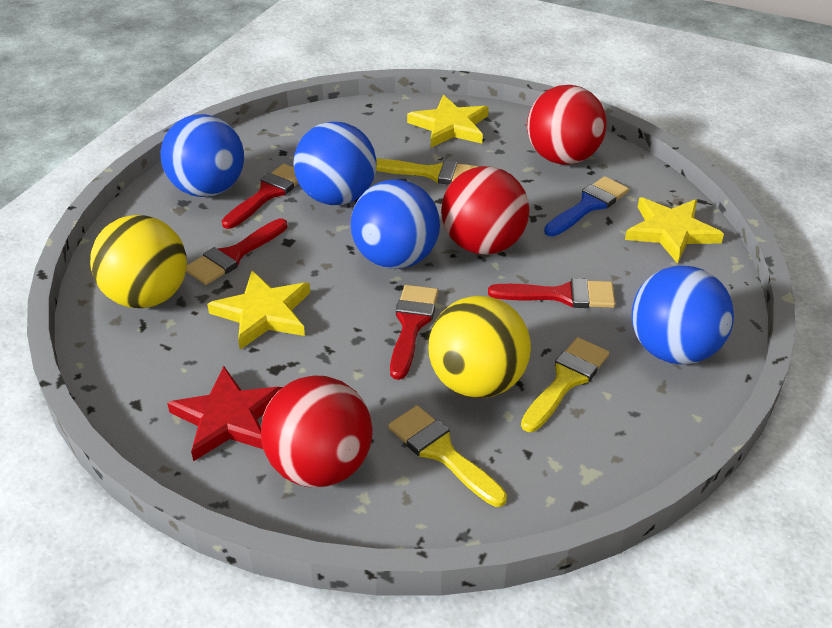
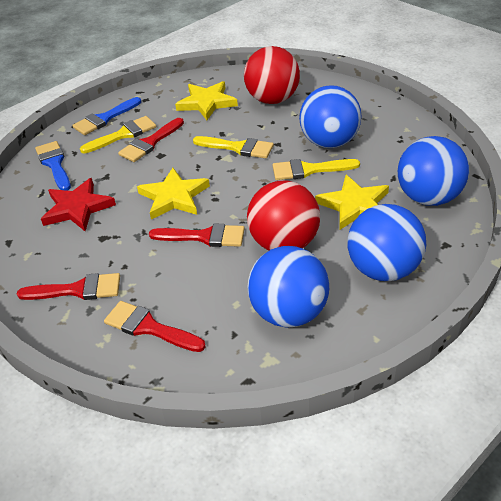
blue brush: 1 -> 2
red ball: 3 -> 2
yellow ball: 2 -> 0

